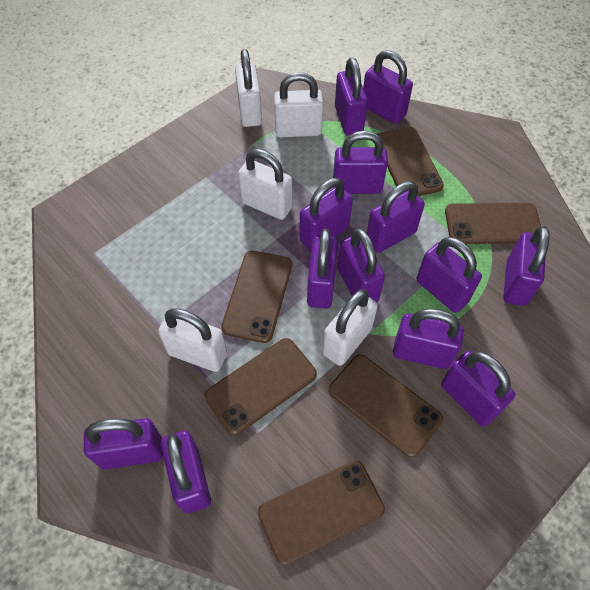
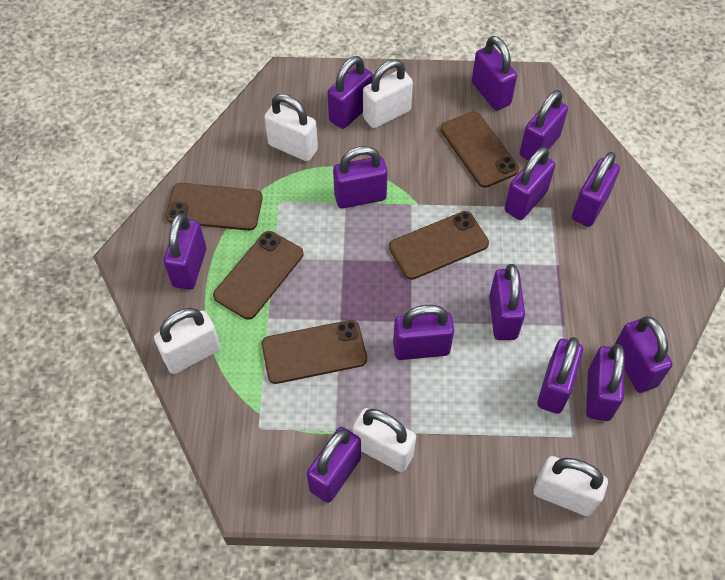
brown phone: 6 -> 5

